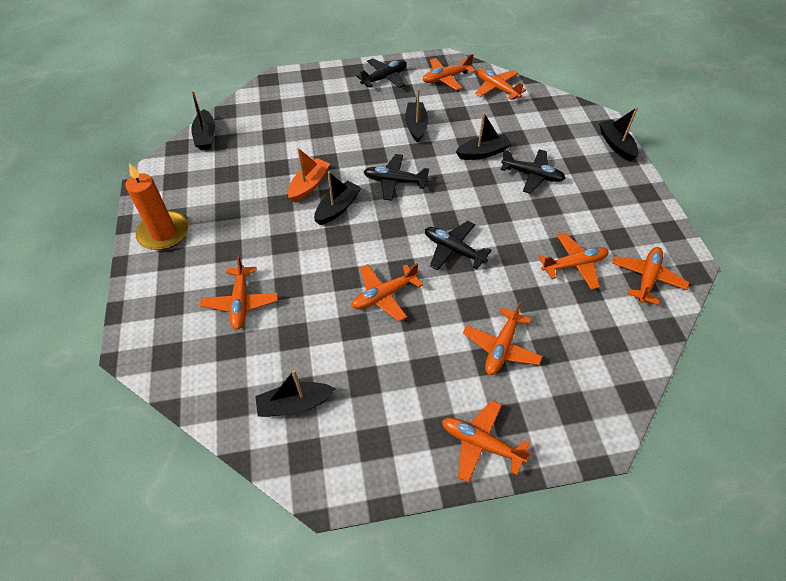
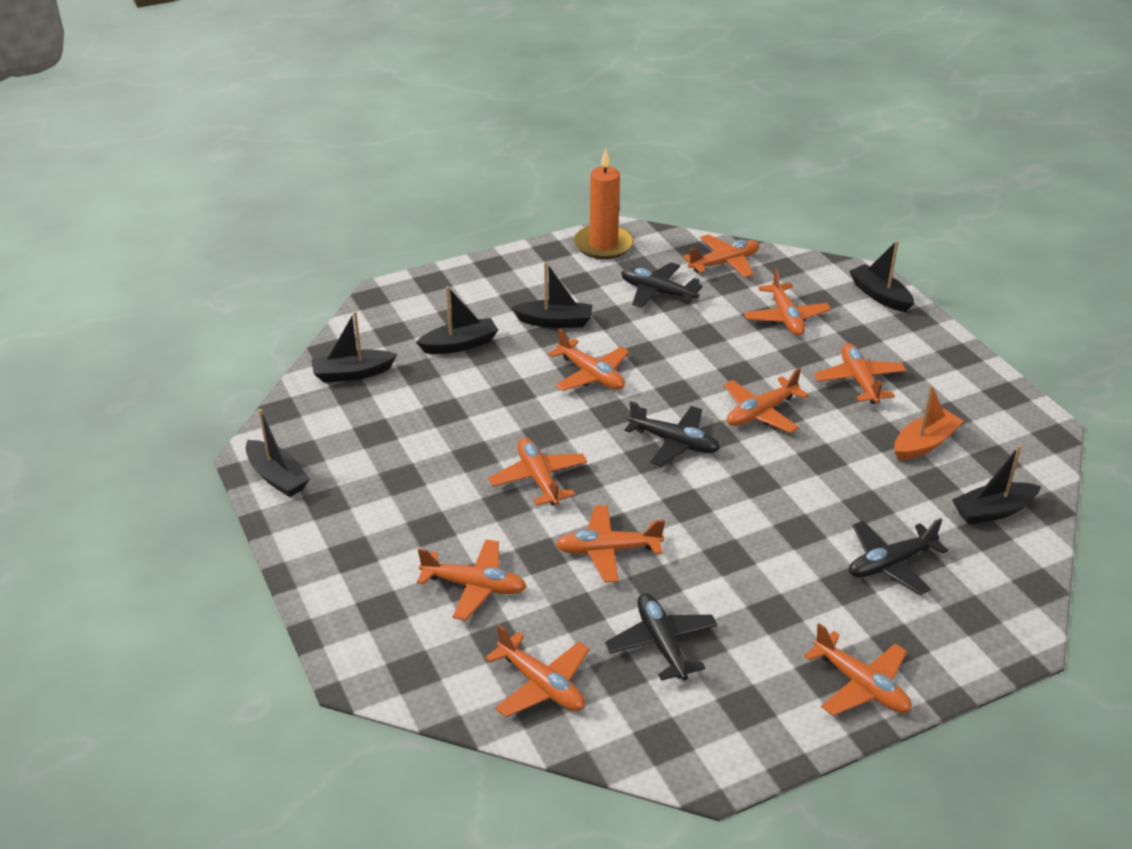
orange plane: 8 -> 10

